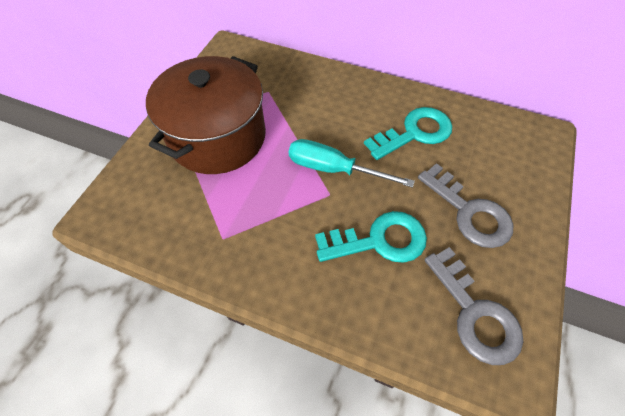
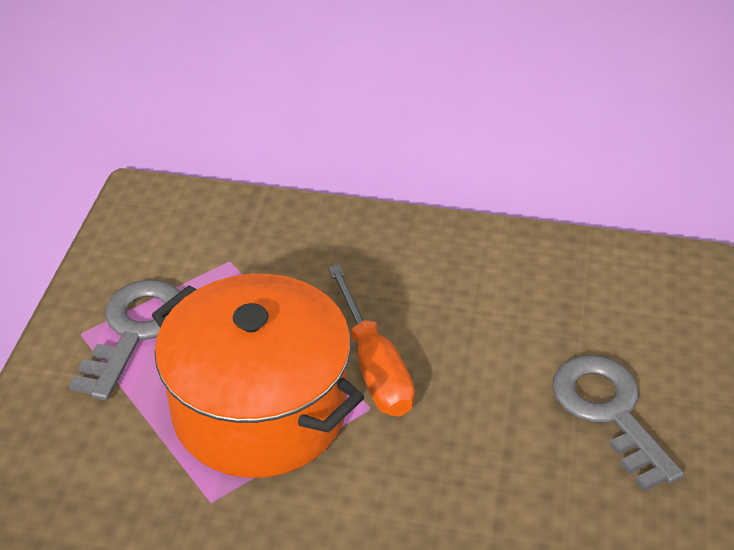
brown pot: 1 -> 0
orange pot: 0 -> 1
orange screwdriver: 0 -> 1
turquoise key: 2 -> 0
turquoise screwdriver: 1 -> 0

